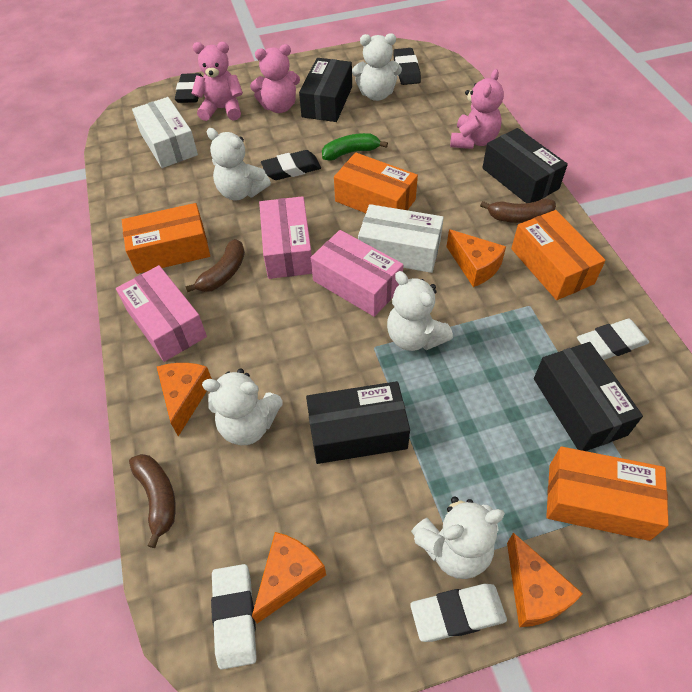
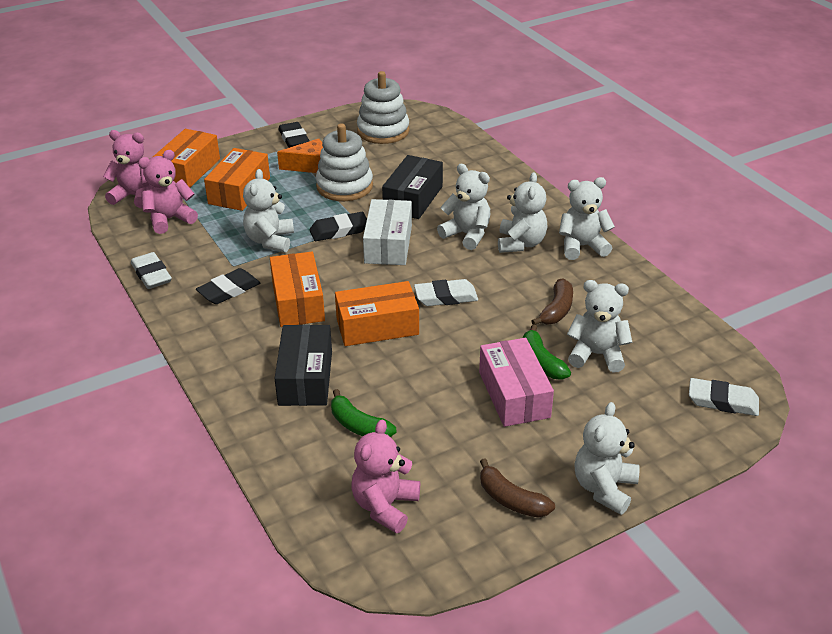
black box: 4 -> 2
brown banana: 3 -> 2
green banana: 1 -> 2
orange cheese: 4 -> 1
pink box: 3 -> 1
white box: 2 -> 1
white stacking toy: 0 -> 2
white teddy bear: 5 -> 6

